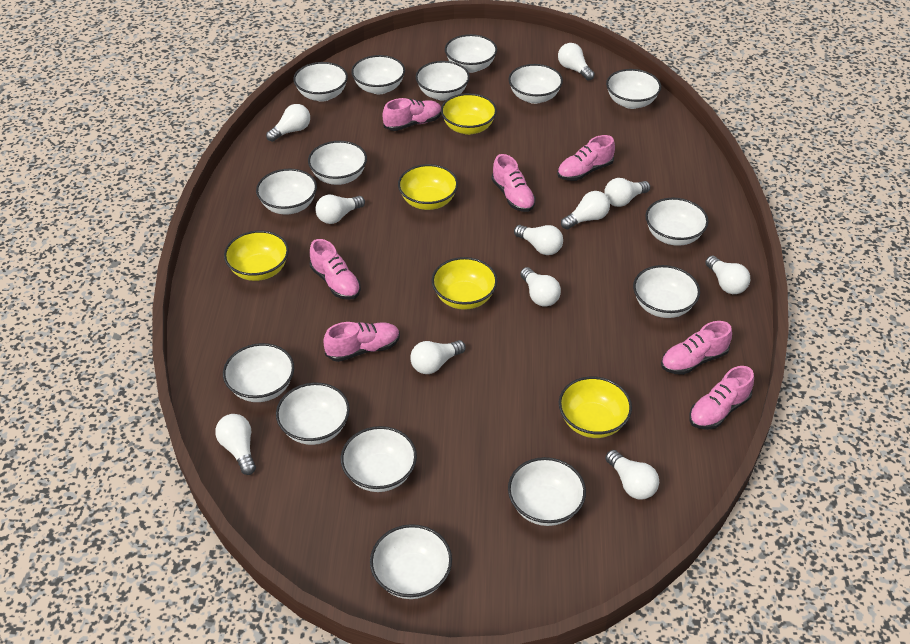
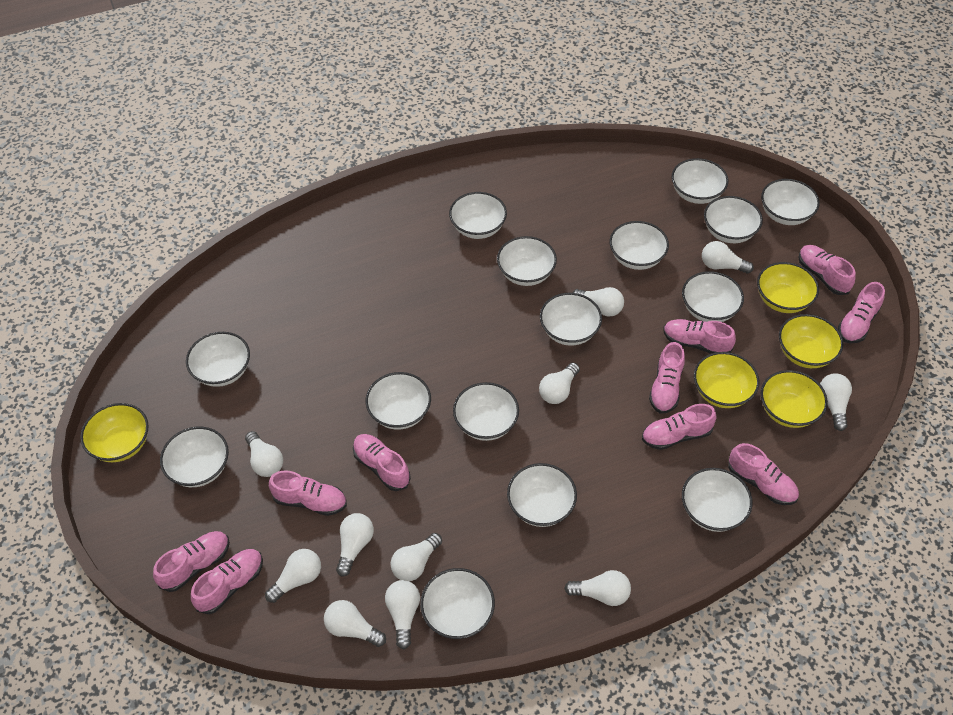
pink shoe: 7 -> 10

